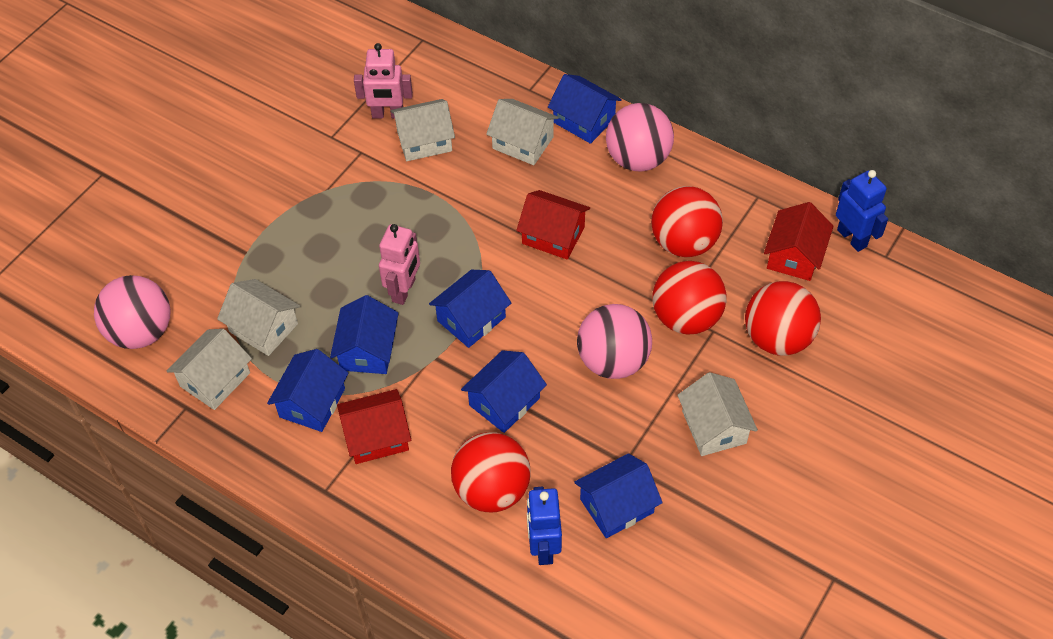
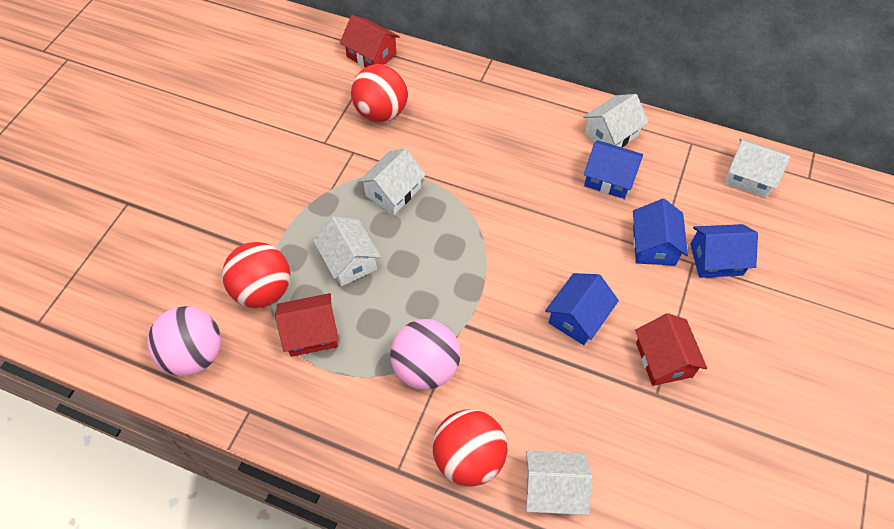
blue house: 6 -> 4
blue robot: 2 -> 0
pink ball: 3 -> 2
pink robot: 2 -> 0
red ball: 4 -> 3

